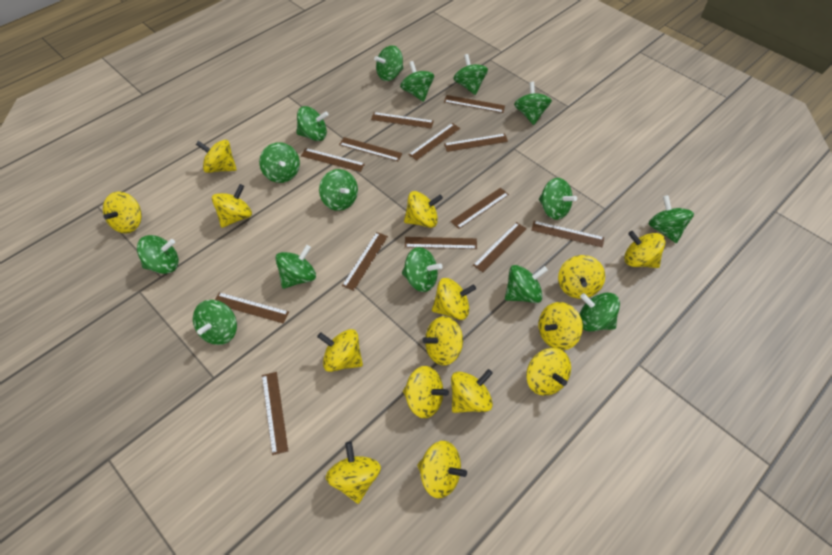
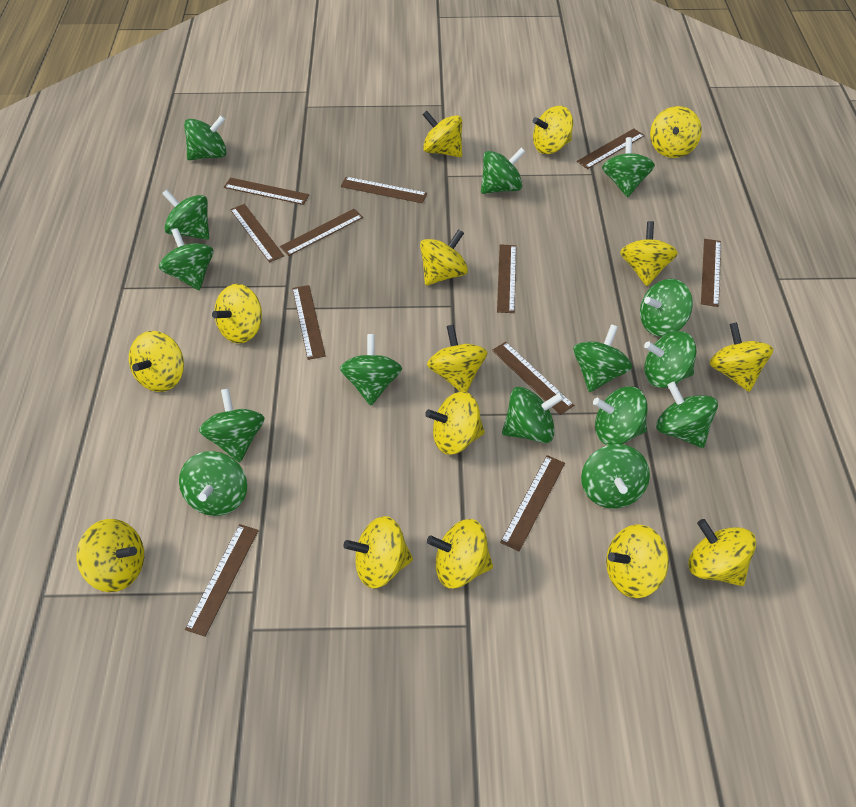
brown ruler: 13 -> 11

